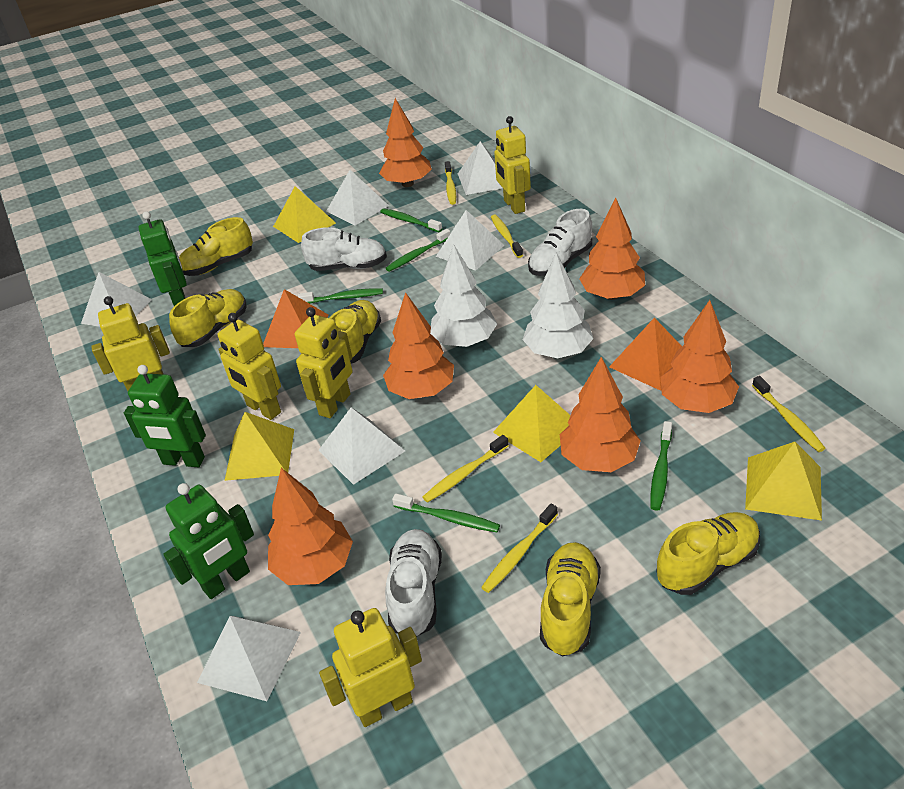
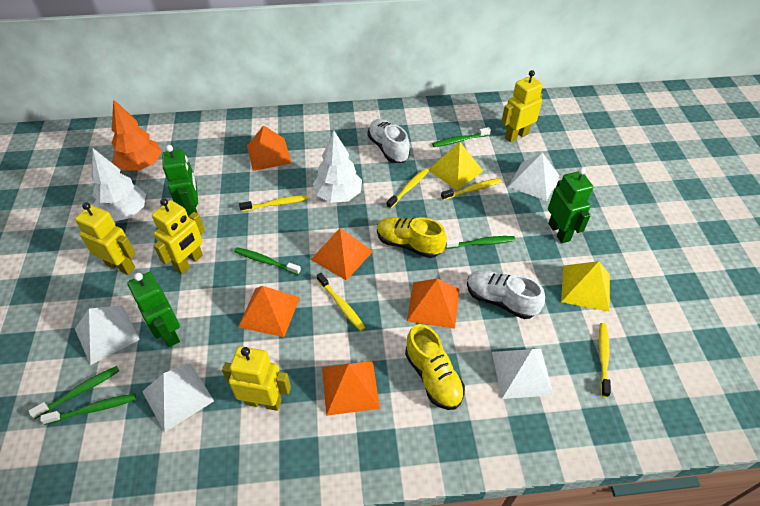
orange pyramid: 2 -> 5
orange tree: 6 -> 1
white pyramid: 6 -> 4
white shoe: 3 -> 2
yellow pyramid: 4 -> 2
yellow robot: 5 -> 4
yellow shoe: 5 -> 2

